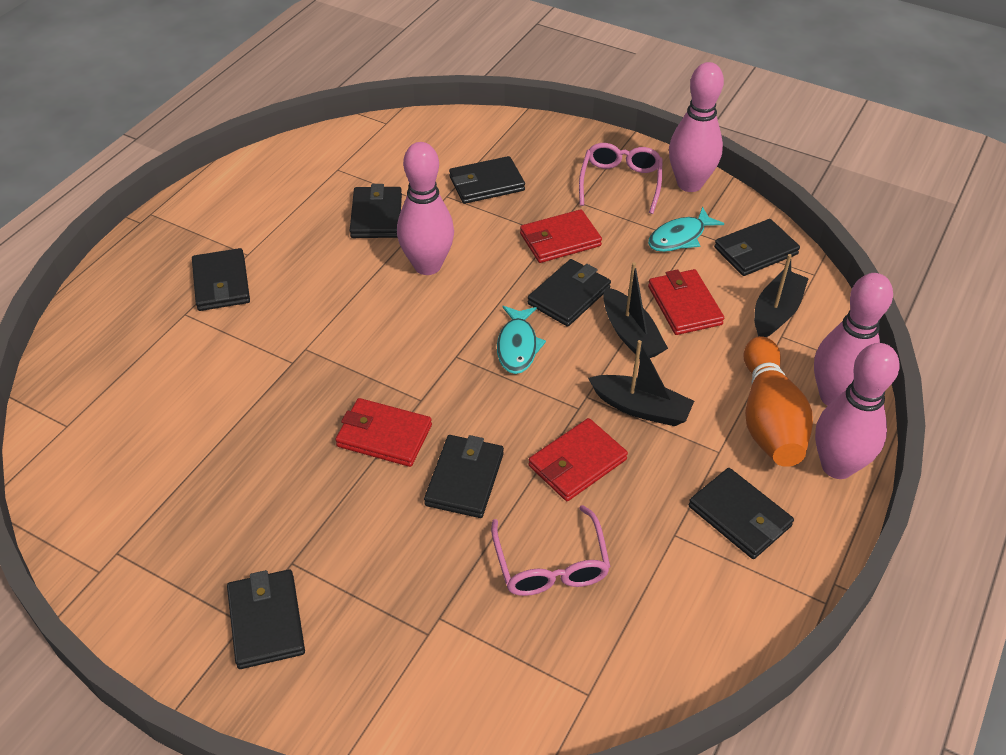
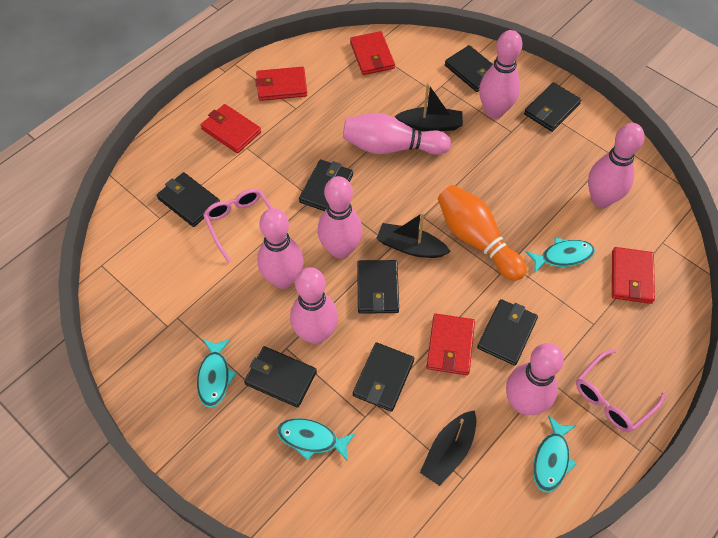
pink bowling pin: 4 -> 7
red wallet: 4 -> 5
turquoise fish: 2 -> 4

